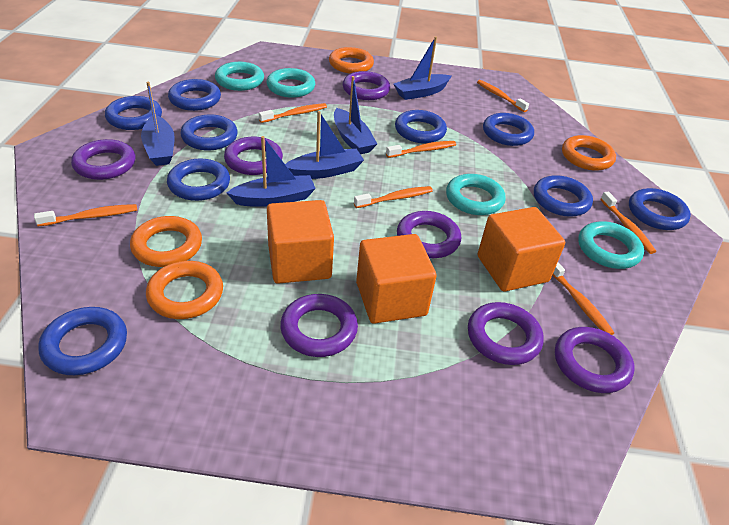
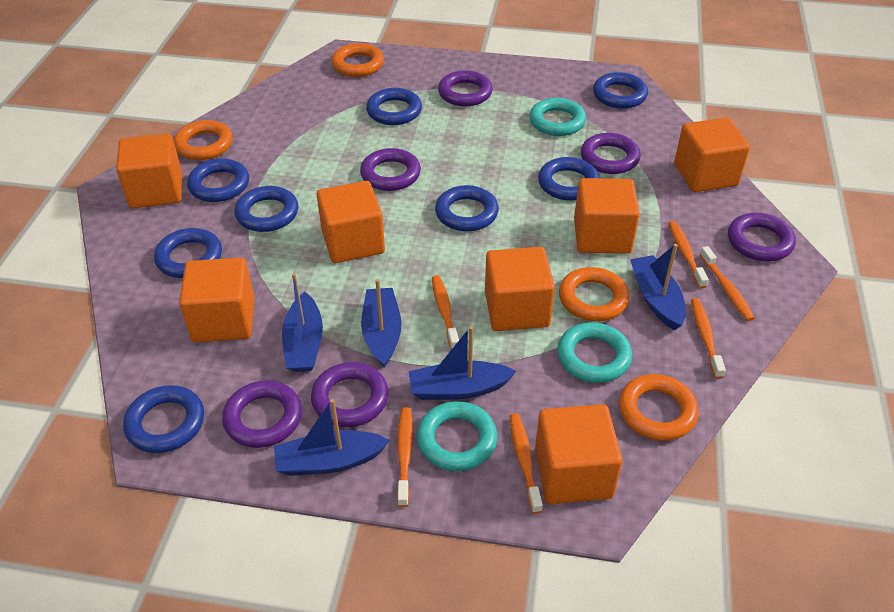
blue ring: 9 -> 8
orange cube: 3 -> 7
orange toothbrush: 7 -> 6
purple ring: 7 -> 6
turquoise ring: 4 -> 3

